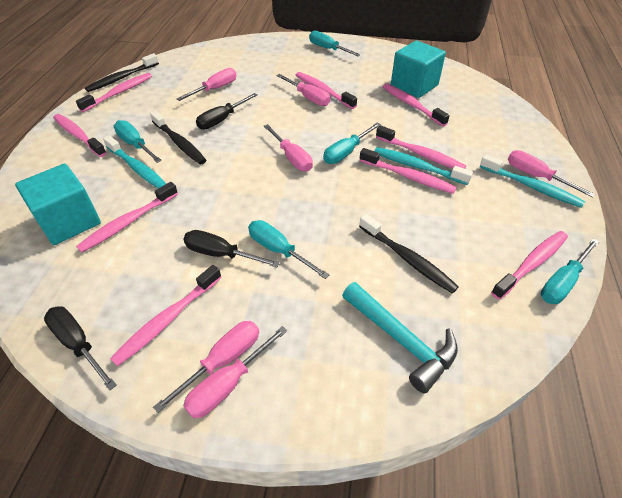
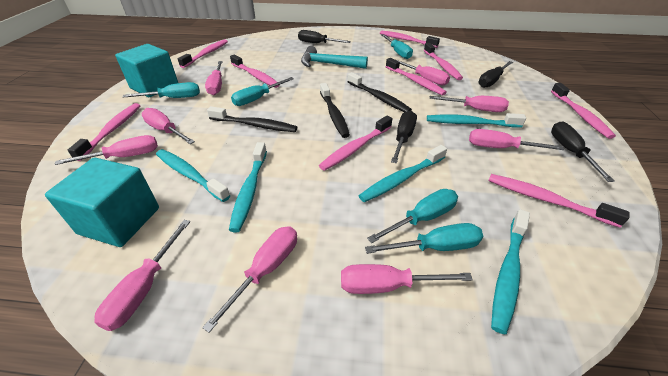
black screwdriver: 3 -> 4
pink screwdriver: 6 -> 9
turquoise toothbrush: 3 -> 5

